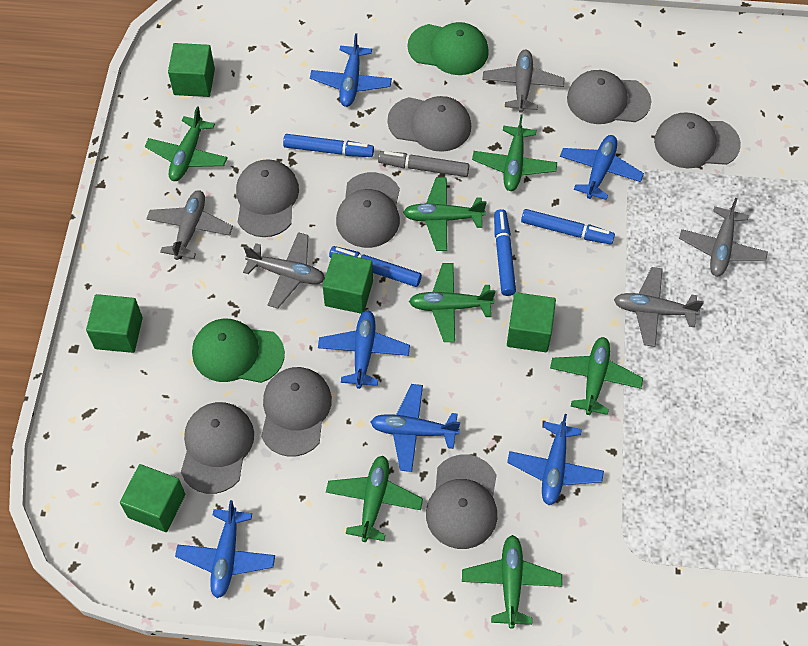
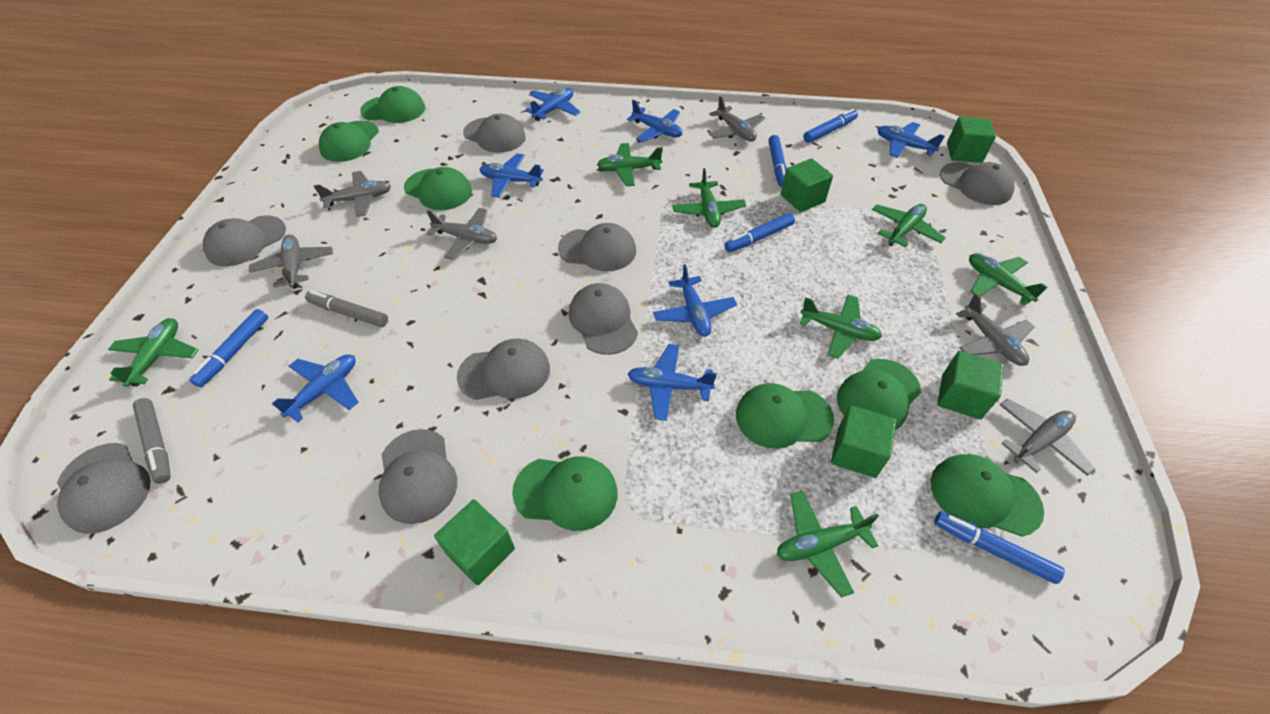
blue marker: 4 -> 5
blue plane: 6 -> 7
green cap: 2 -> 7
grey marker: 1 -> 2
grey plane: 5 -> 6

